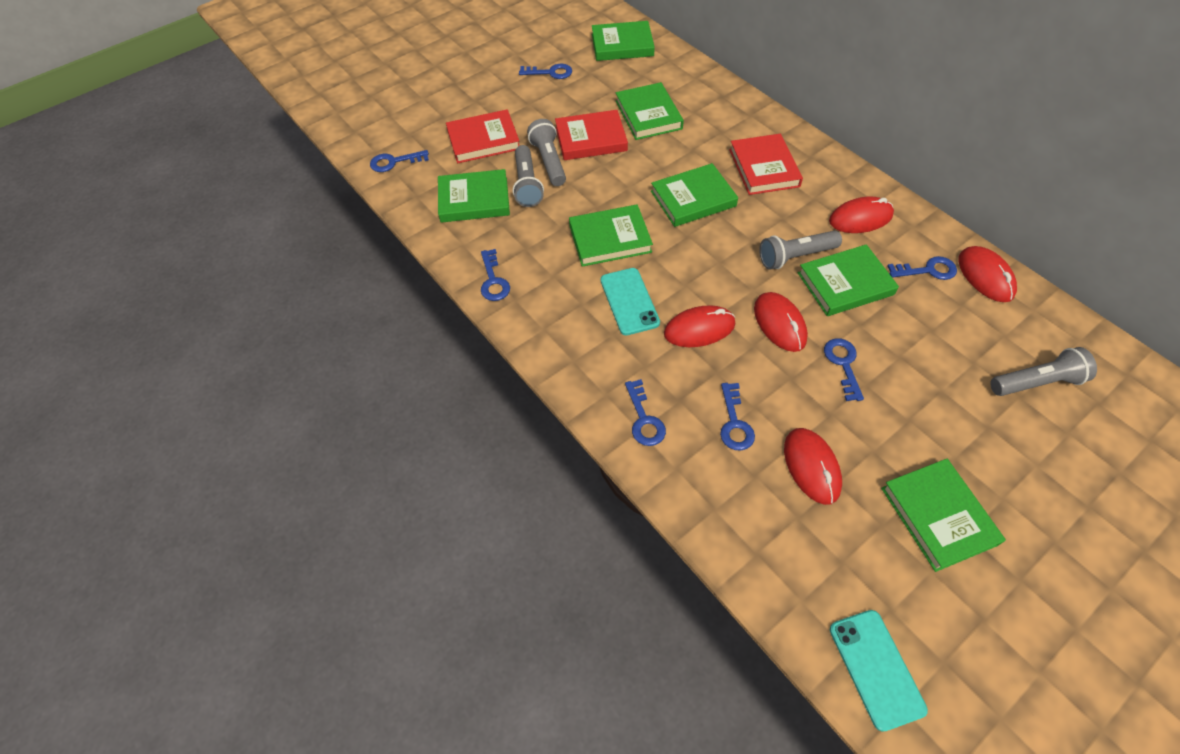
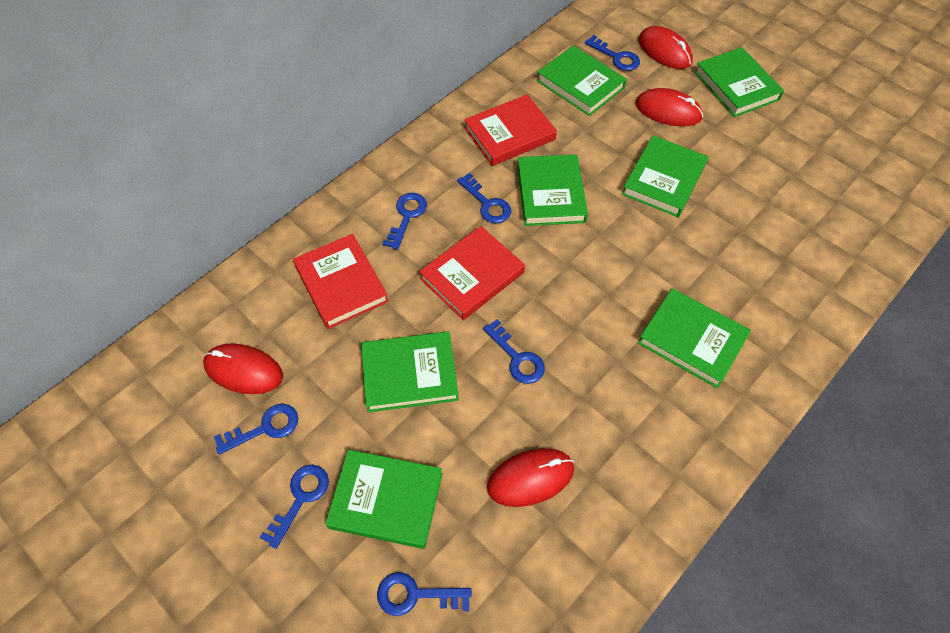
grey flashlight: 4 -> 0
red mouse: 5 -> 4
turquoise phone: 2 -> 0

